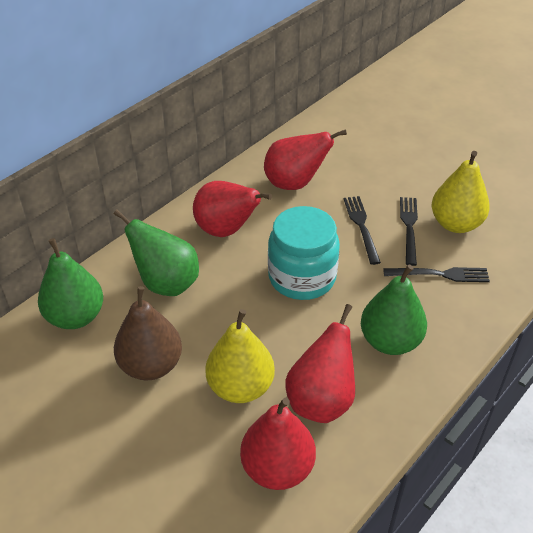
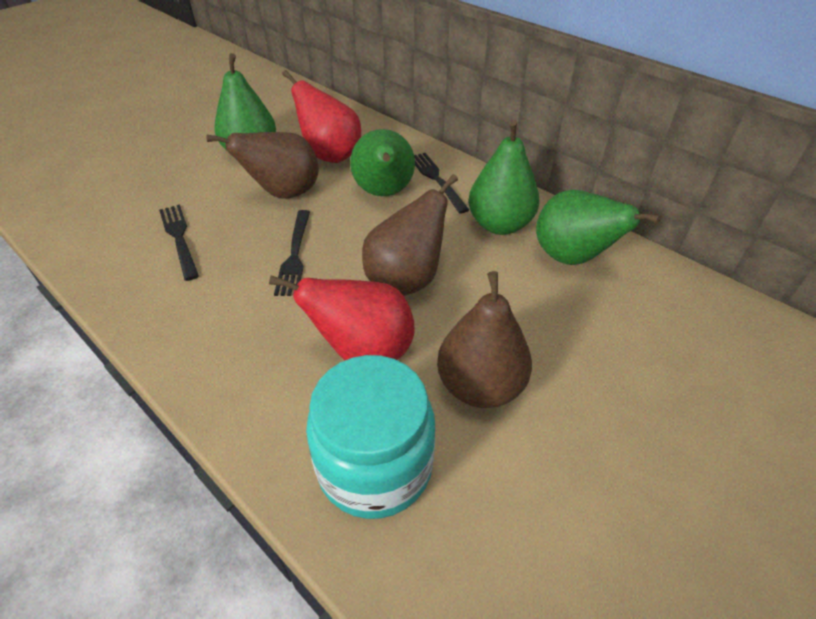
brown pear: 1 -> 3
green pear: 3 -> 4
red pear: 4 -> 2
yellow pear: 2 -> 0

